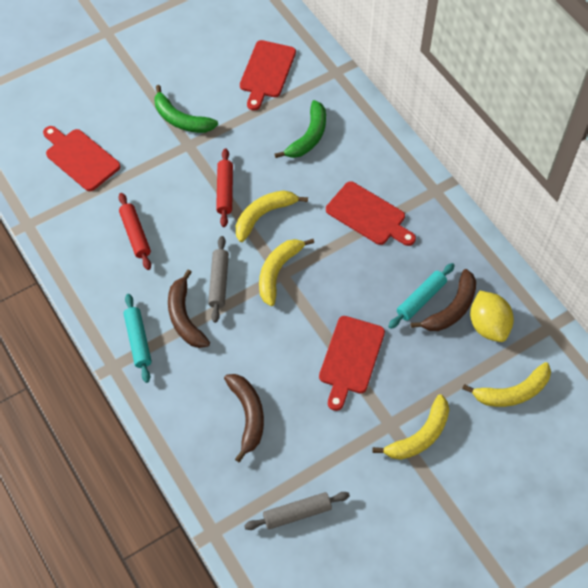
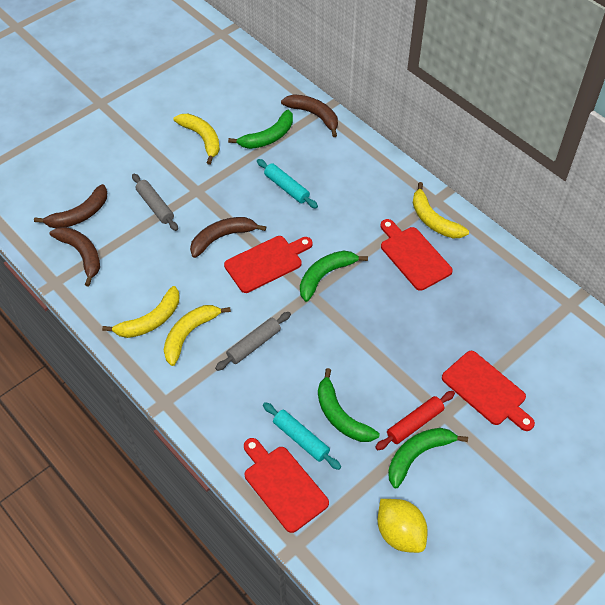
brown banana: 3 -> 4
green banana: 2 -> 4
red rolling pin: 2 -> 1

